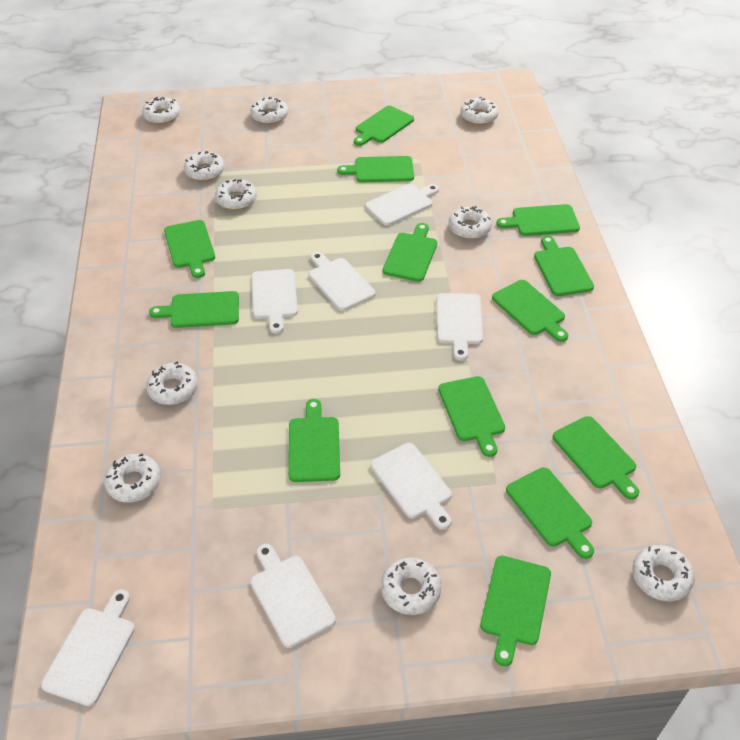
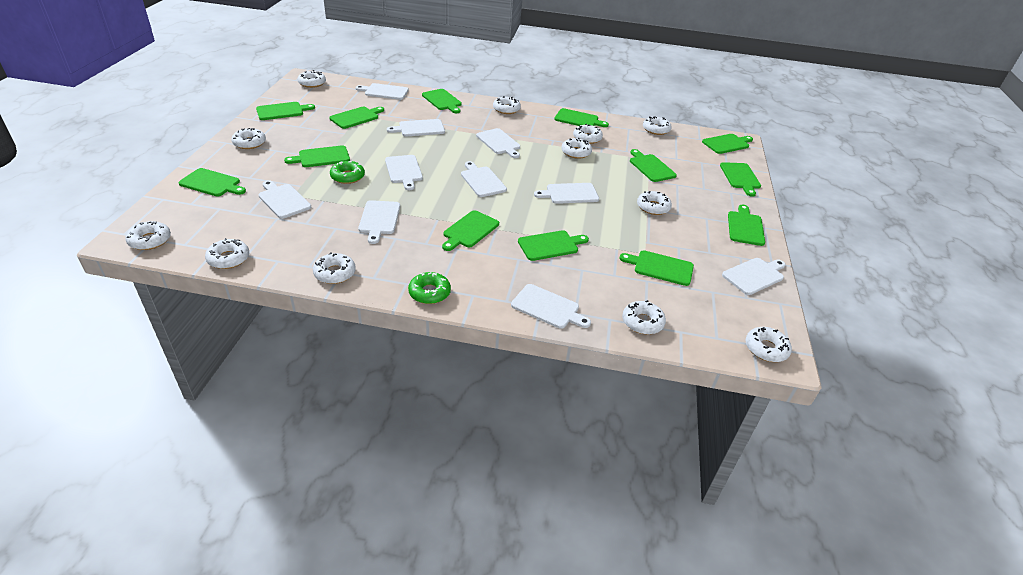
green donut: 0 -> 2
white cutting board: 7 -> 10
white donut: 10 -> 12

